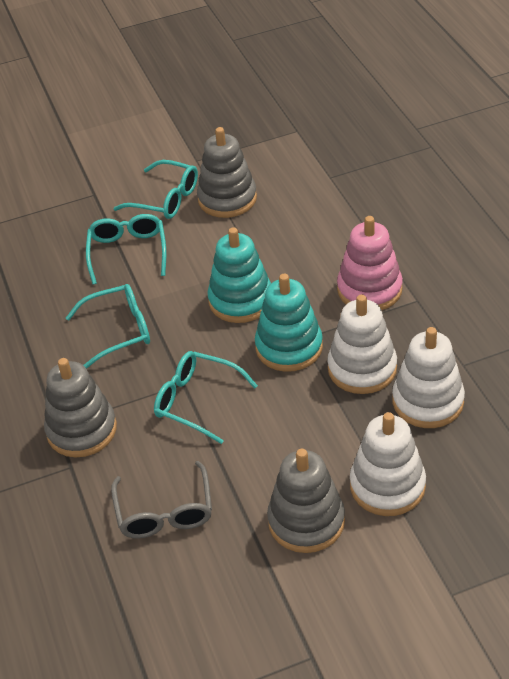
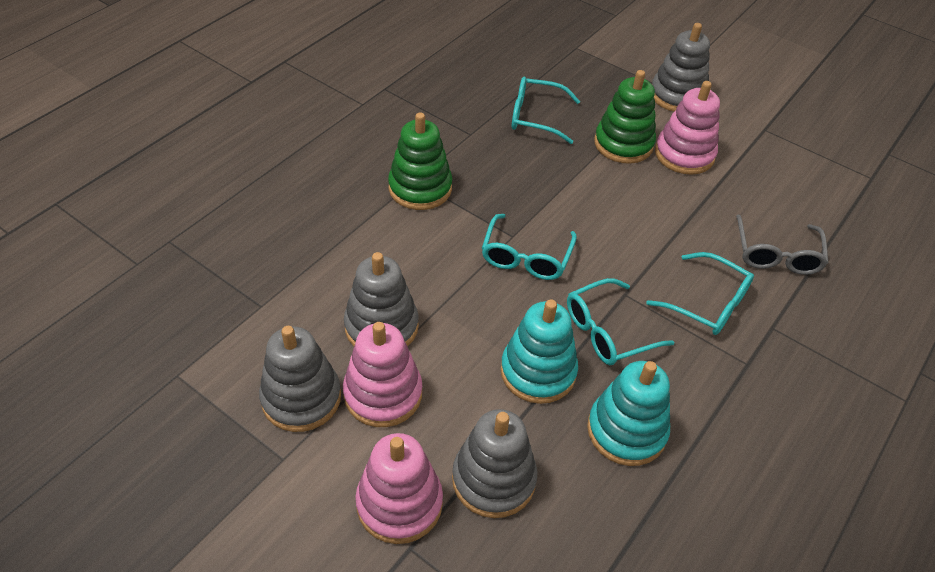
green stacking toy: 0 -> 2
grey stacking toy: 3 -> 4
pink stacking toy: 1 -> 3
white stacking toy: 3 -> 0

